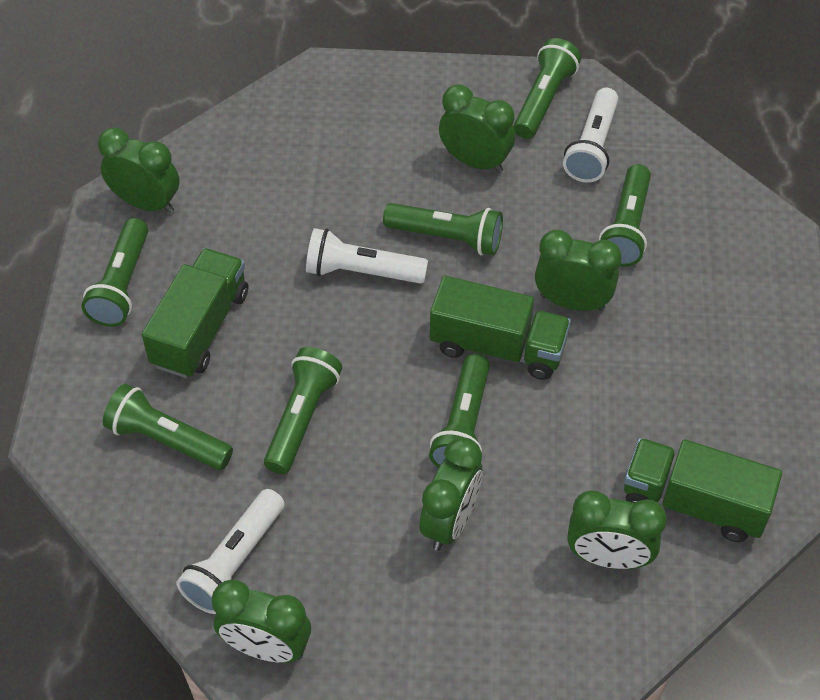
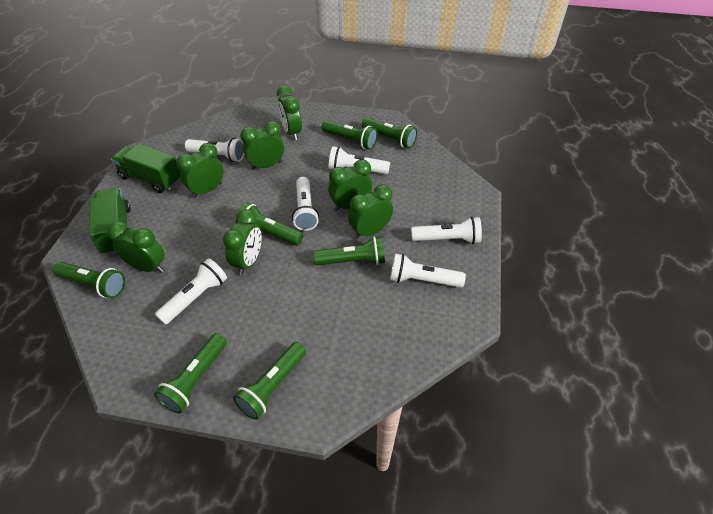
green clock: 6 -> 7
green truck: 3 -> 2
white flashlight: 3 -> 6

